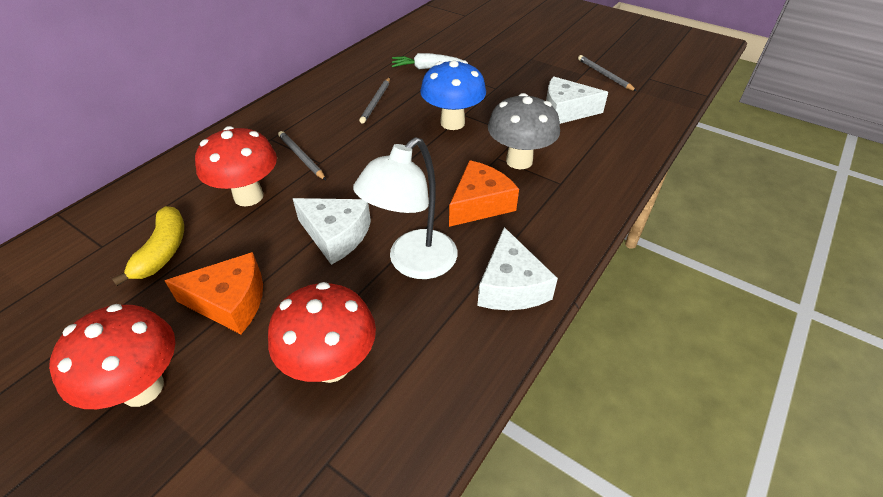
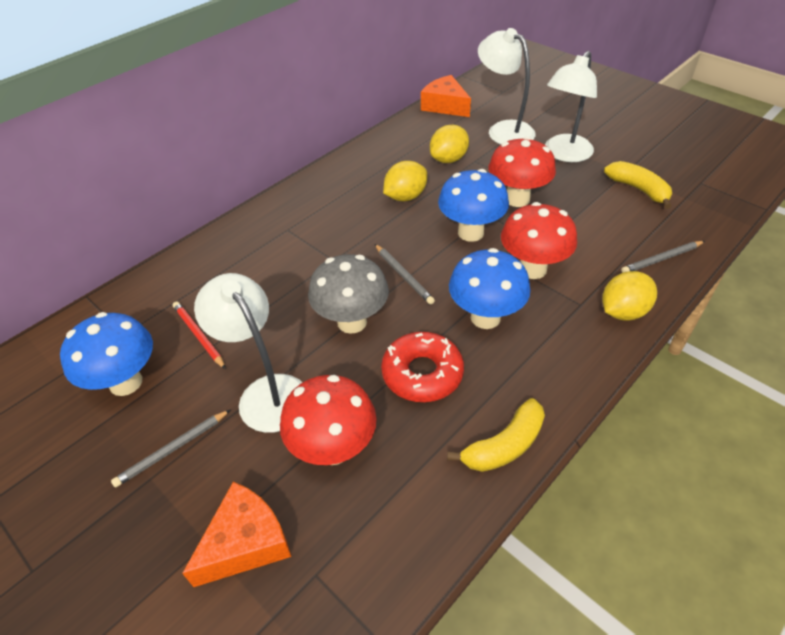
blue mushroom: 1 -> 3
red donut: 0 -> 1
red pencil: 0 -> 1
white carrot: 1 -> 0
white cheese: 3 -> 0
white lamp: 1 -> 3
yellow banana: 1 -> 2
yellow lemon: 0 -> 3

